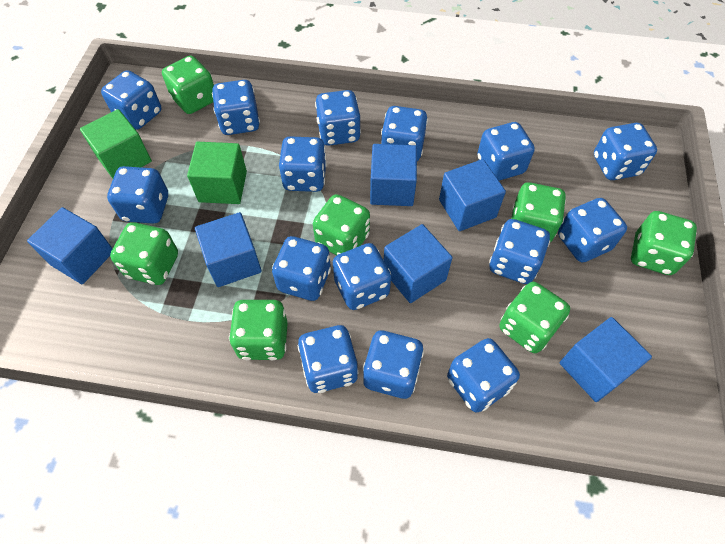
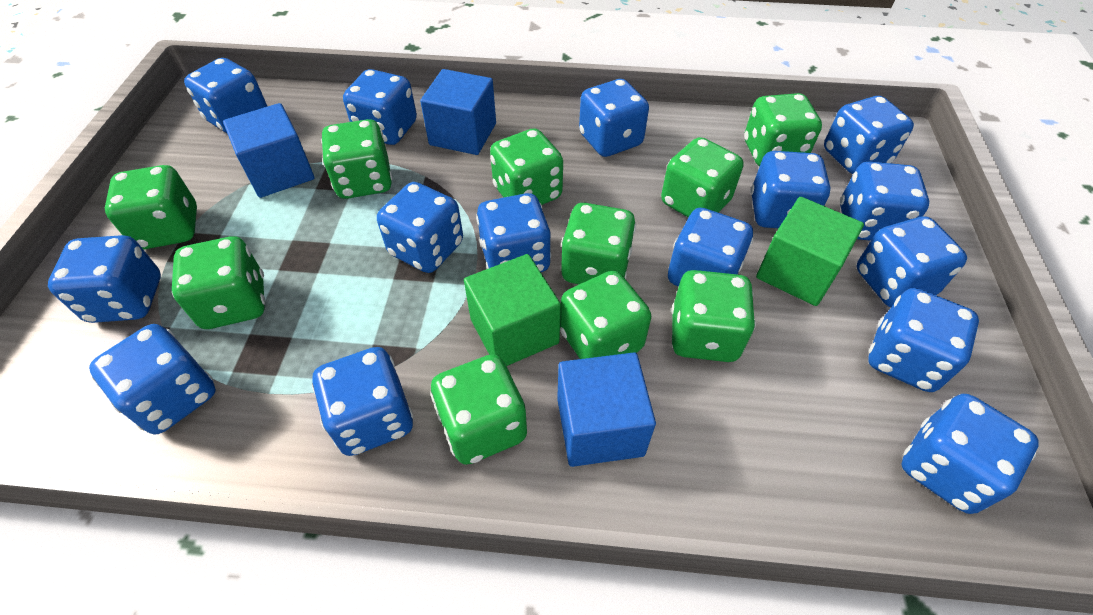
blue cube: 6 -> 3
green dice: 7 -> 10

